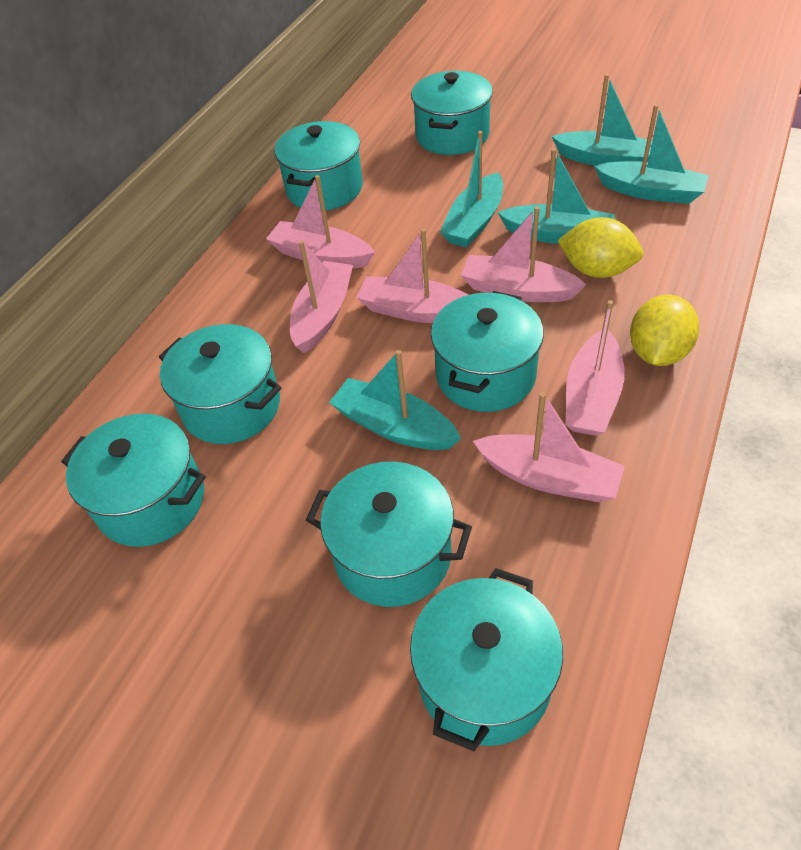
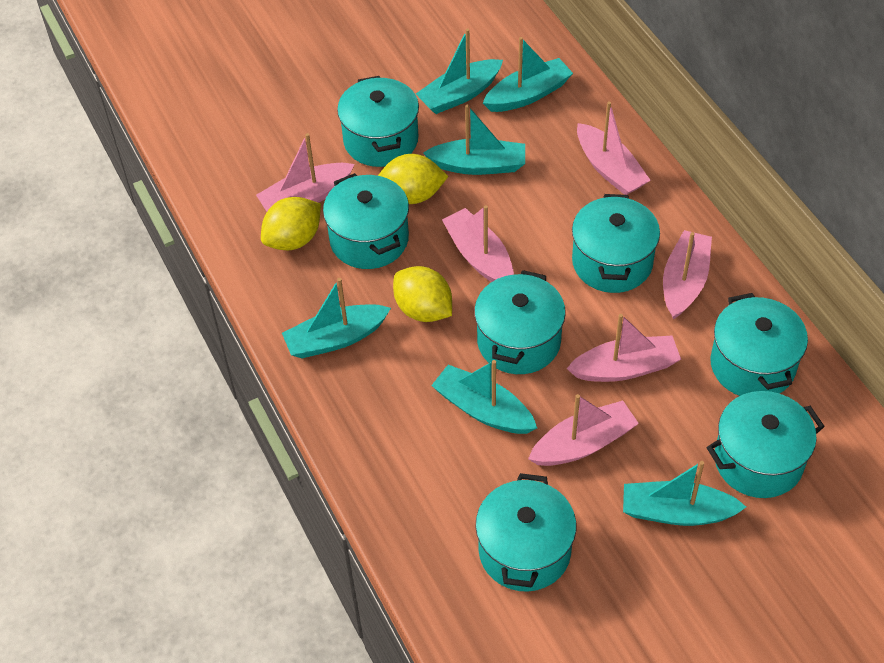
turquoise boat: 5 -> 6
yellow lemon: 2 -> 3

